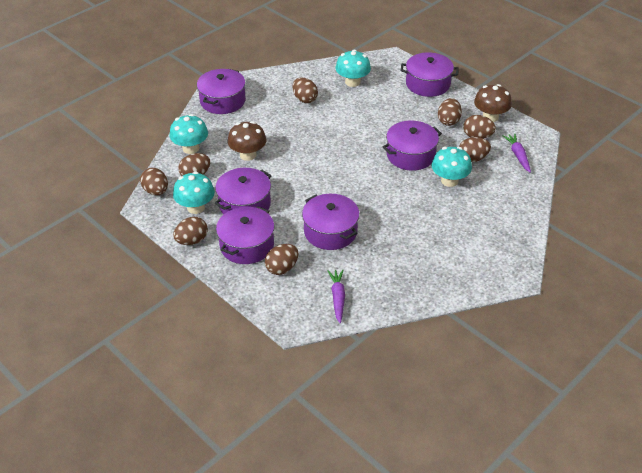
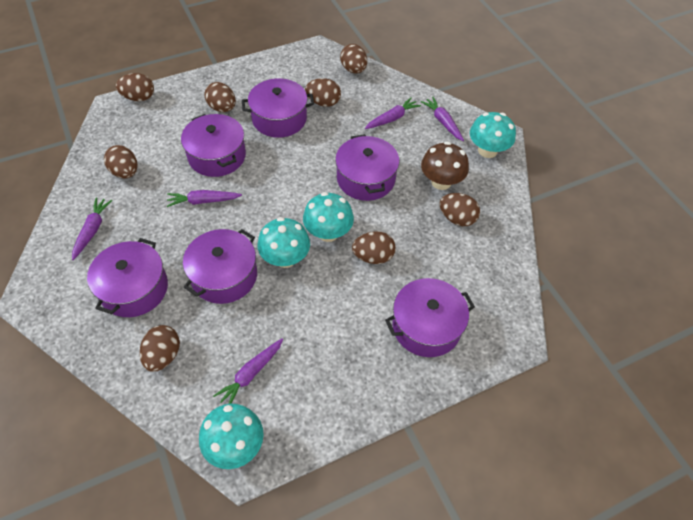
brown mushroom: 2 -> 1
purple carrot: 2 -> 5

